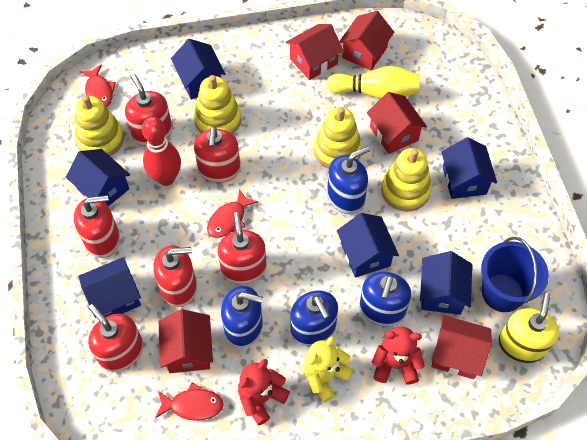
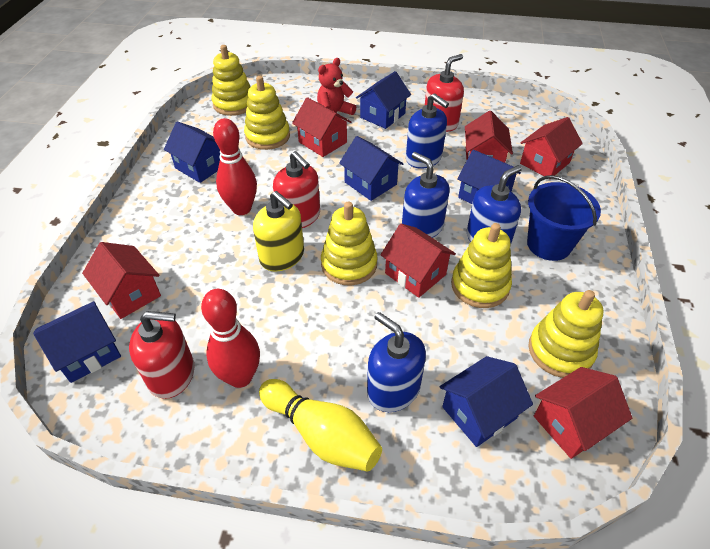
red bowling pin: 1 -> 2
red fish: 3 -> 0
red house: 5 -> 6
red soap dispenser: 6 -> 3
red teddy bear: 2 -> 1
yellow stacking toy: 4 -> 5
yellow teddy bear: 1 -> 0

